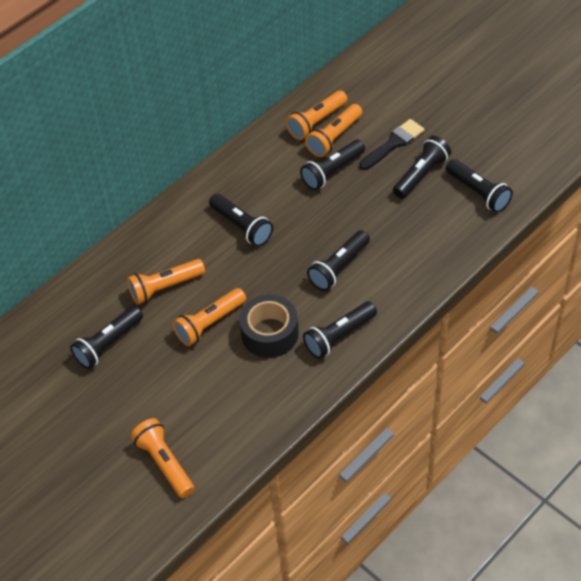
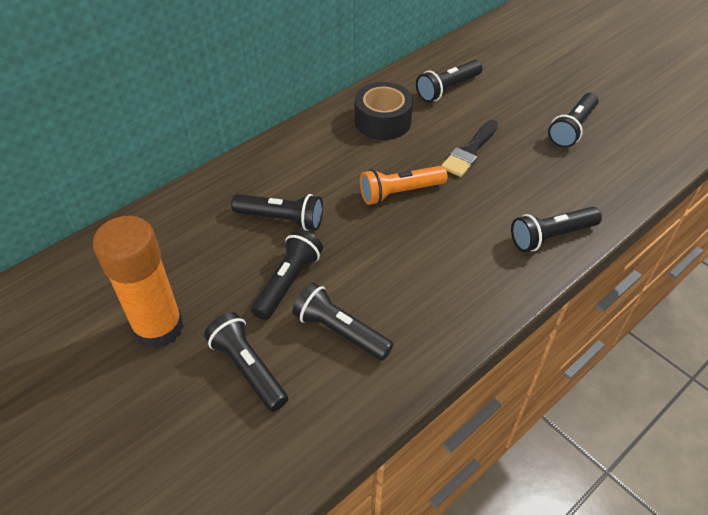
orange flashlight: 5 -> 1
orange glue stick: 0 -> 1

